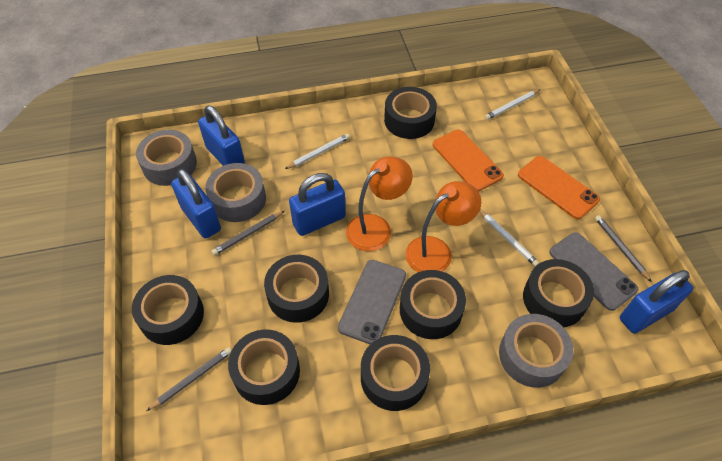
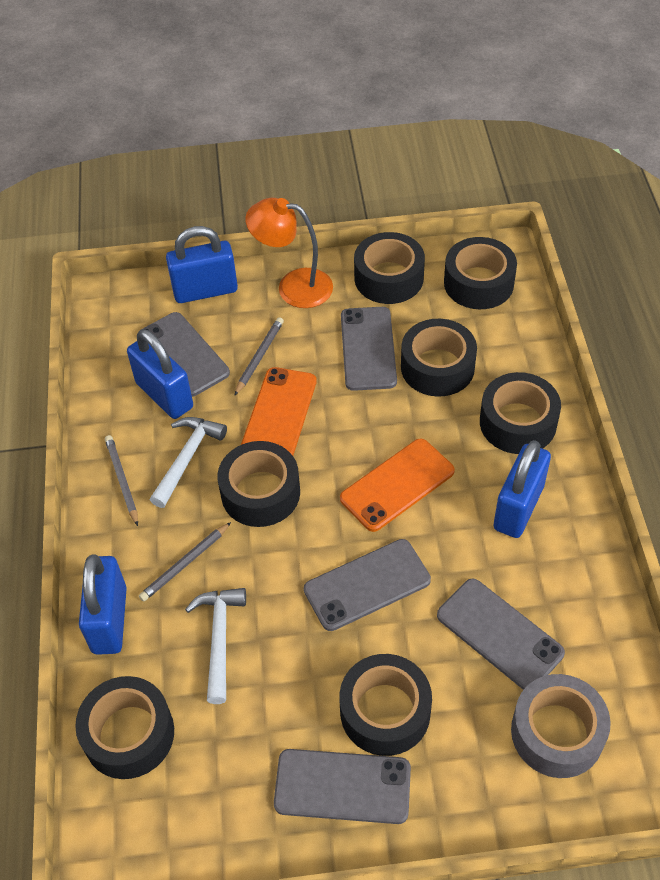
grey phone: 2 -> 5
grey tape: 3 -> 1
orange lamp: 2 -> 1
white hammer: 0 -> 2
white pencil: 3 -> 0

